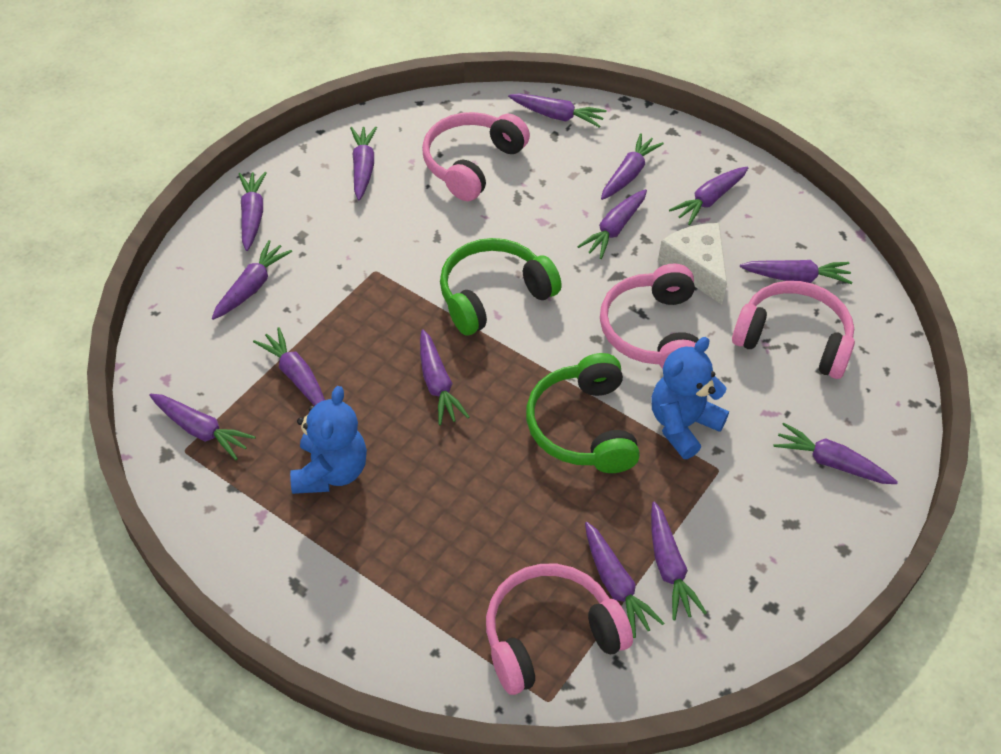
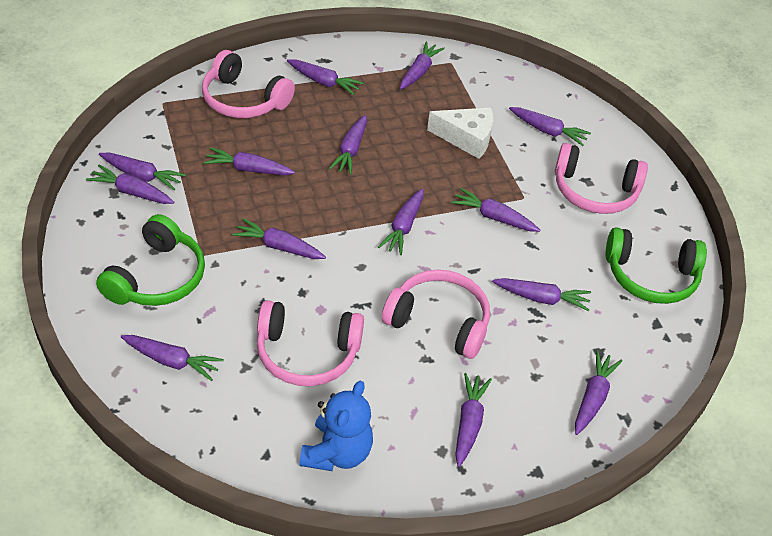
blue teddy bear: 2 -> 1

